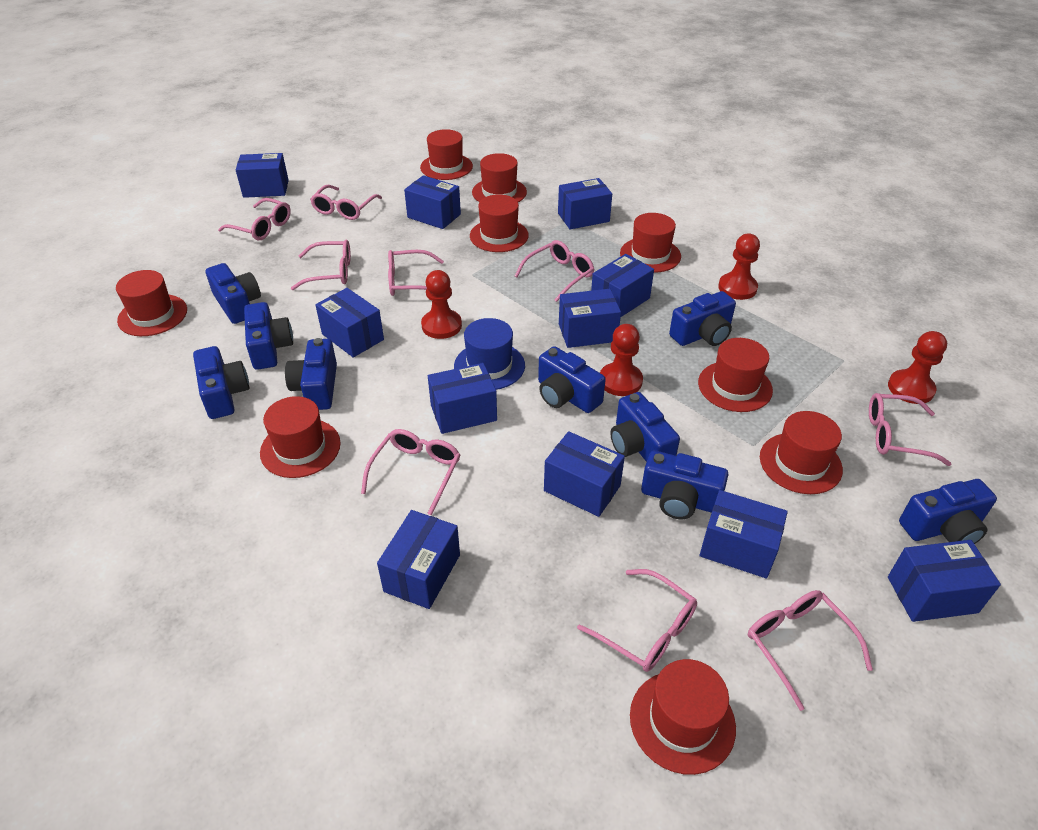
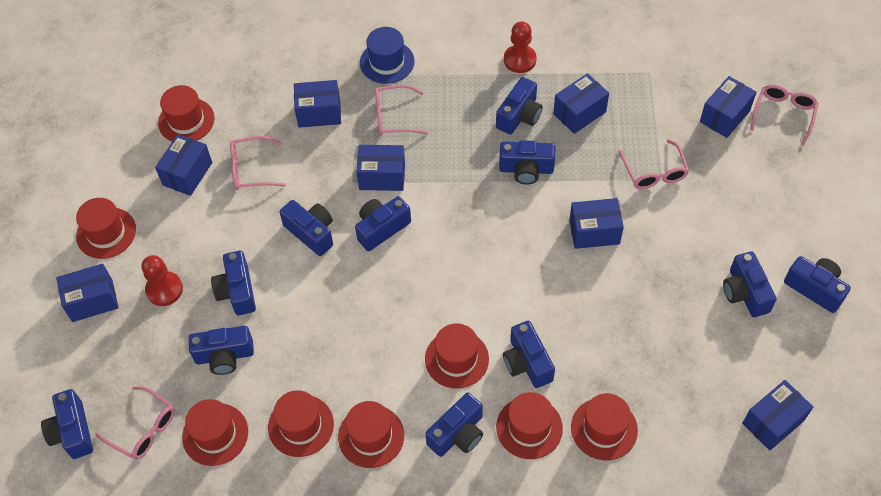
blue box: 11 -> 8
blue camera: 9 -> 11
pink glasses: 9 -> 5
red hat: 9 -> 8
red pawn: 4 -> 2

